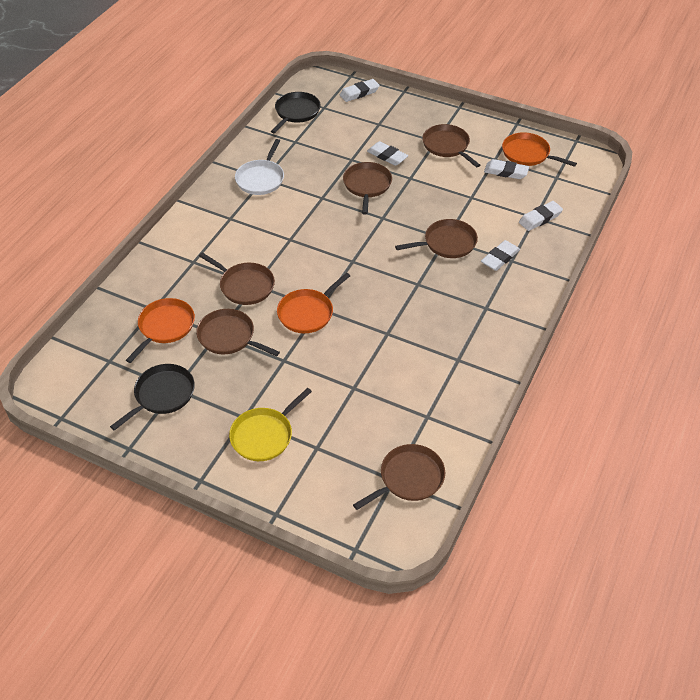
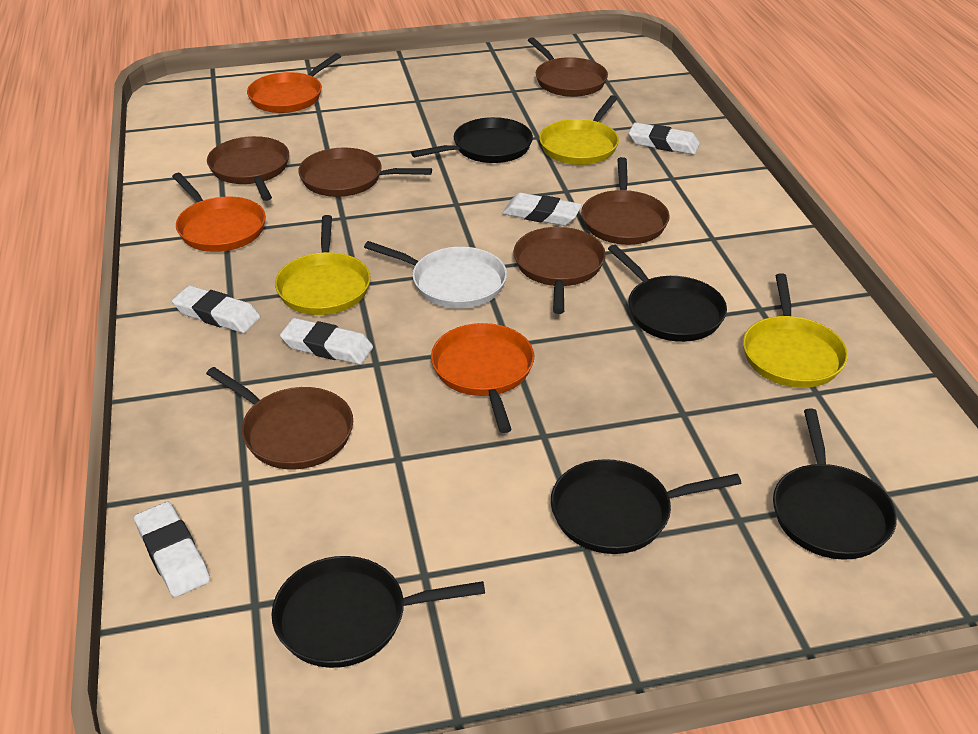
black pan: 2 -> 5
yellow pan: 1 -> 3

